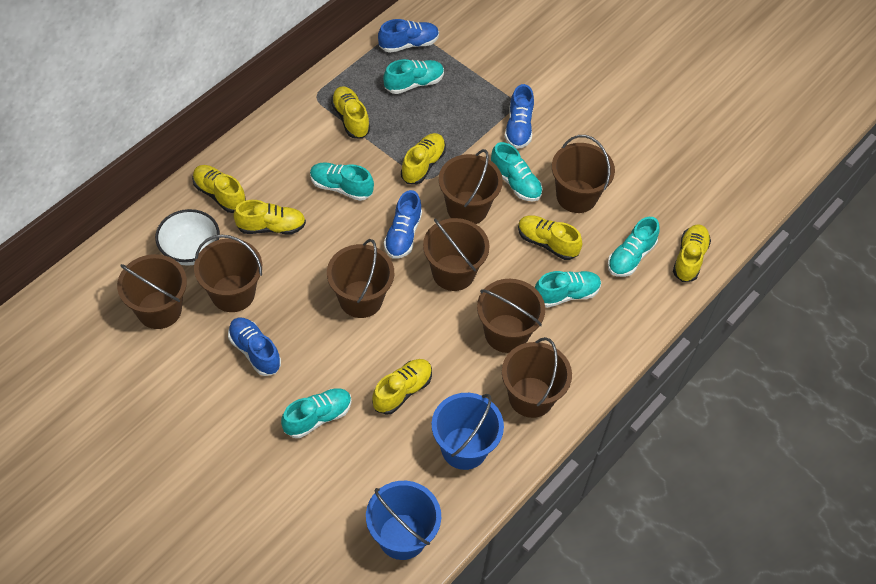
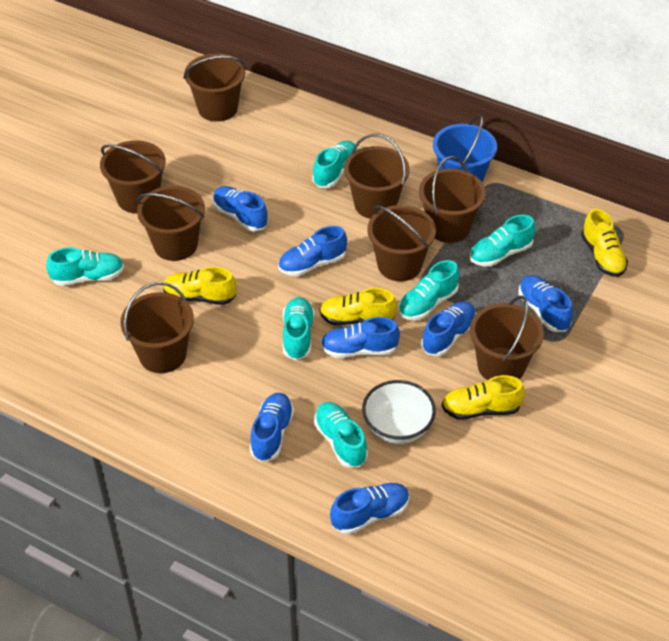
blue bucket: 2 -> 1
blue shoe: 4 -> 7
yellow shoe: 7 -> 4

